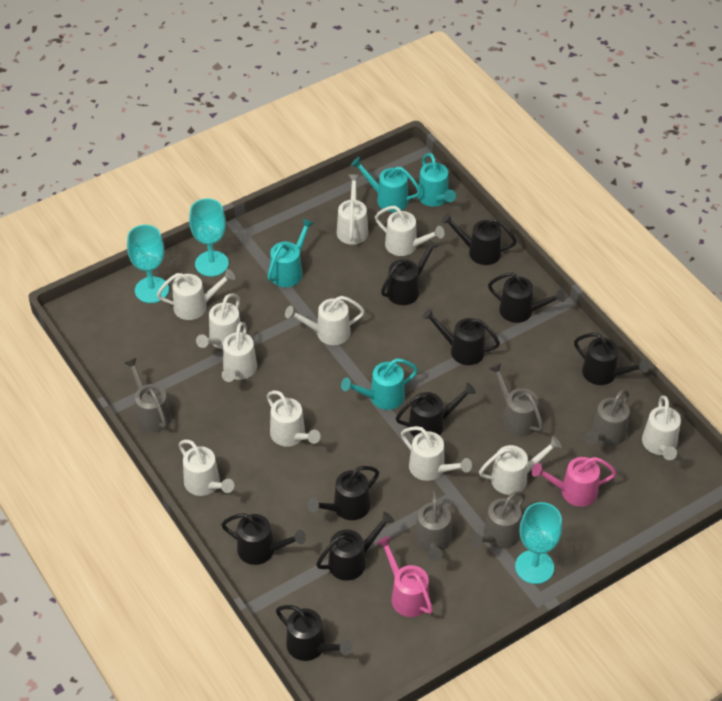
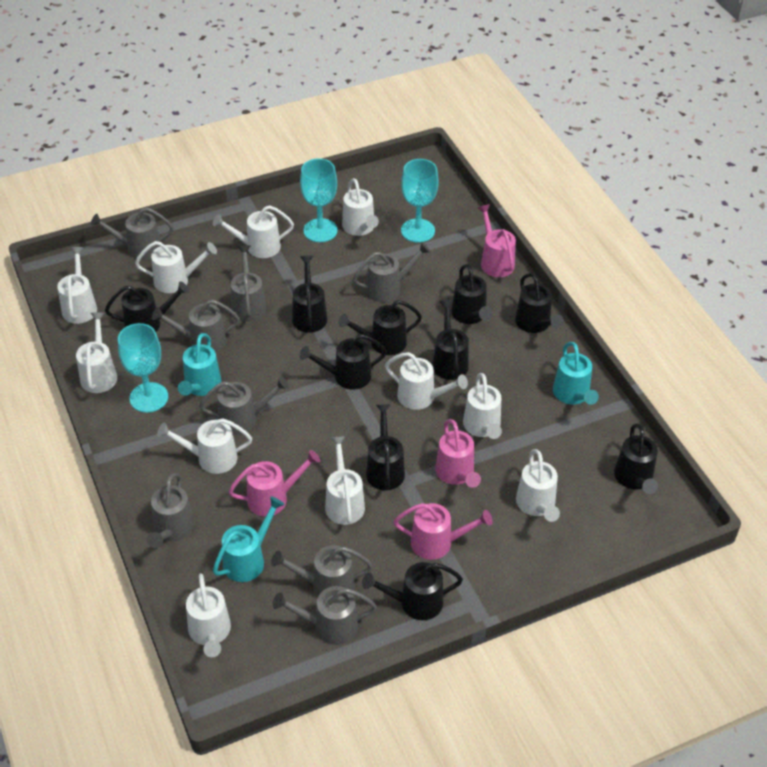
grey watering can: 5 -> 8
pink watering can: 2 -> 4
turquoise watering can: 4 -> 3

